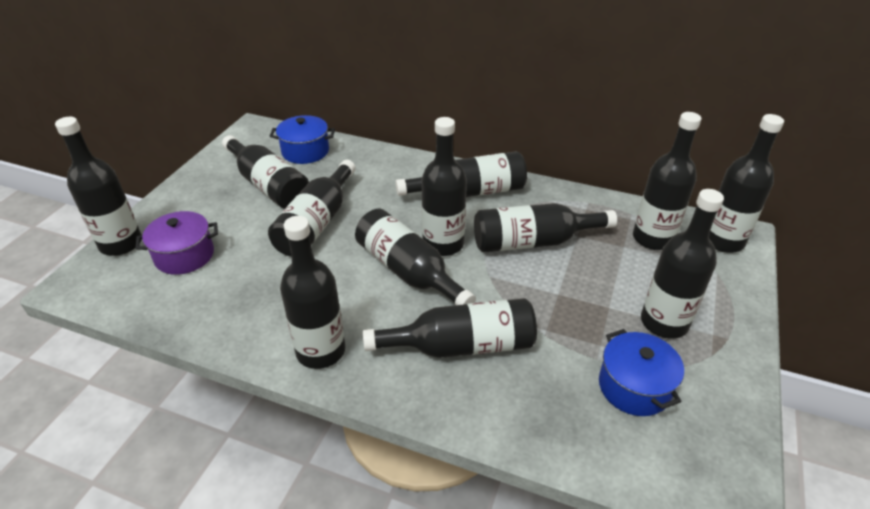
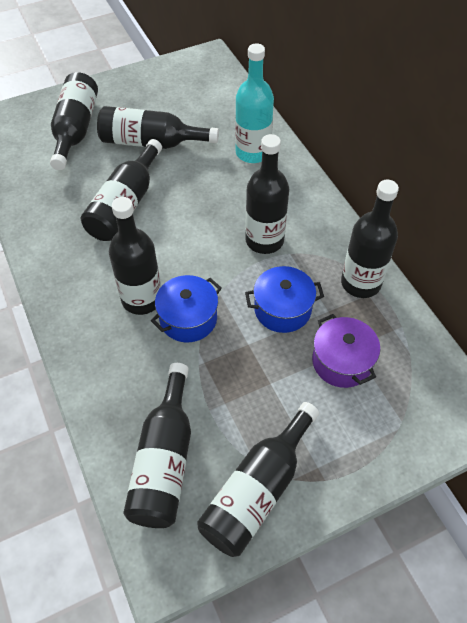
black bottle: 12 -> 8
turquoise bottle: 0 -> 1

